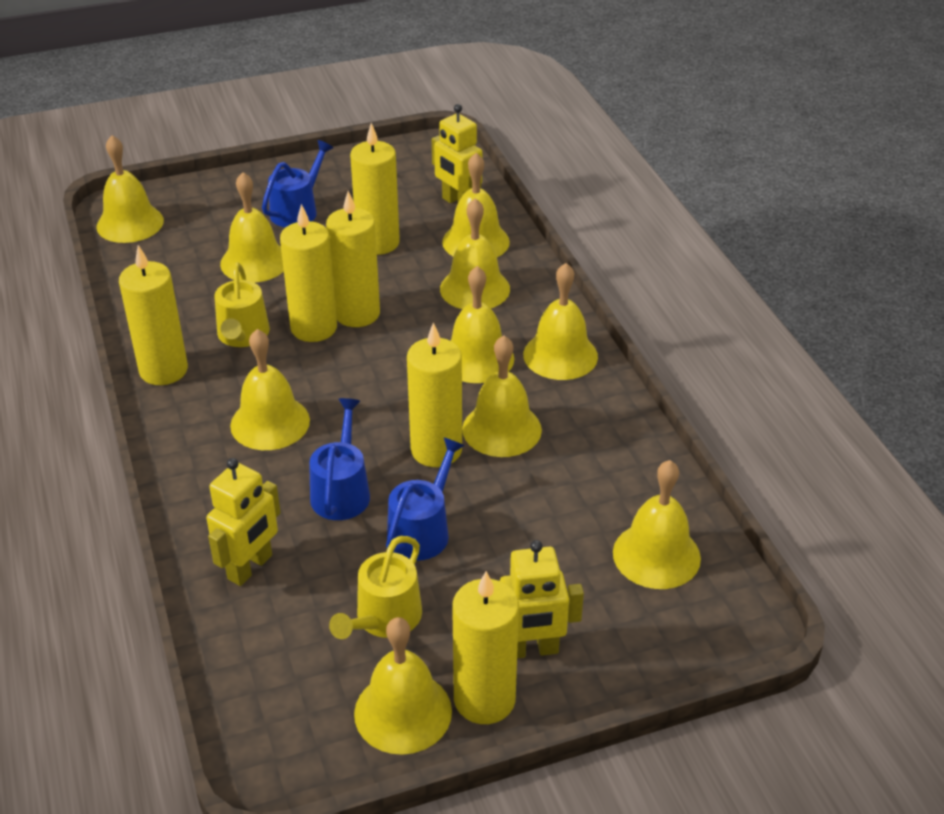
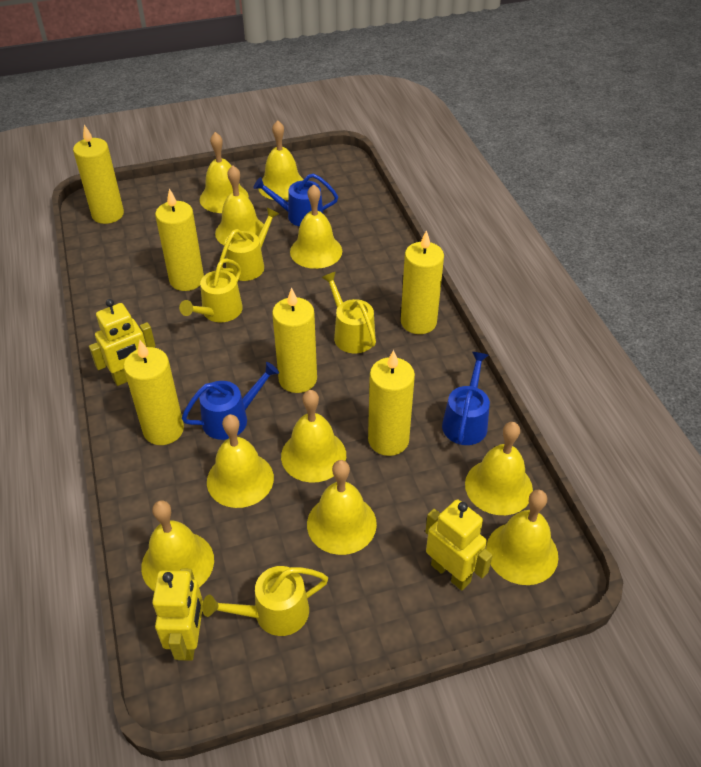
yellow watering can: 2 -> 4

